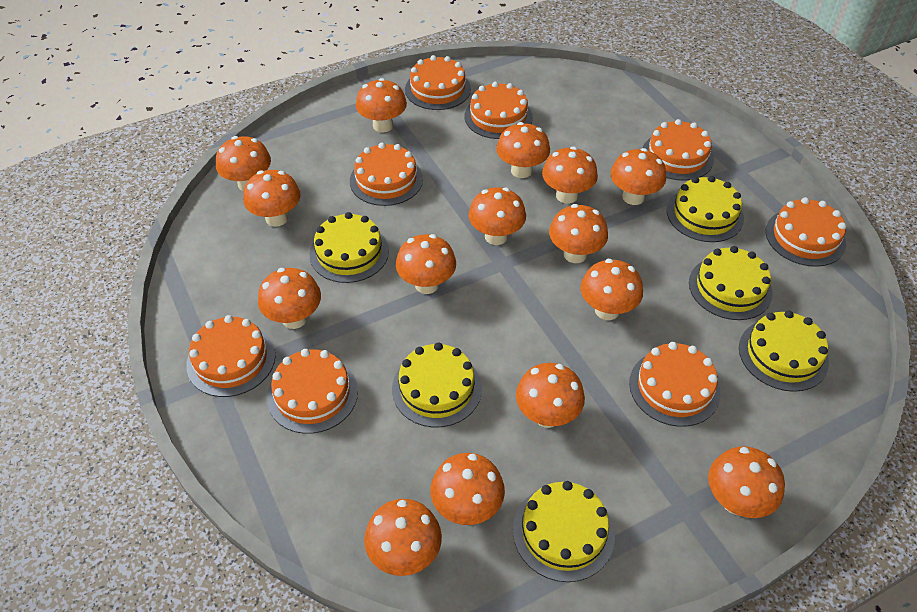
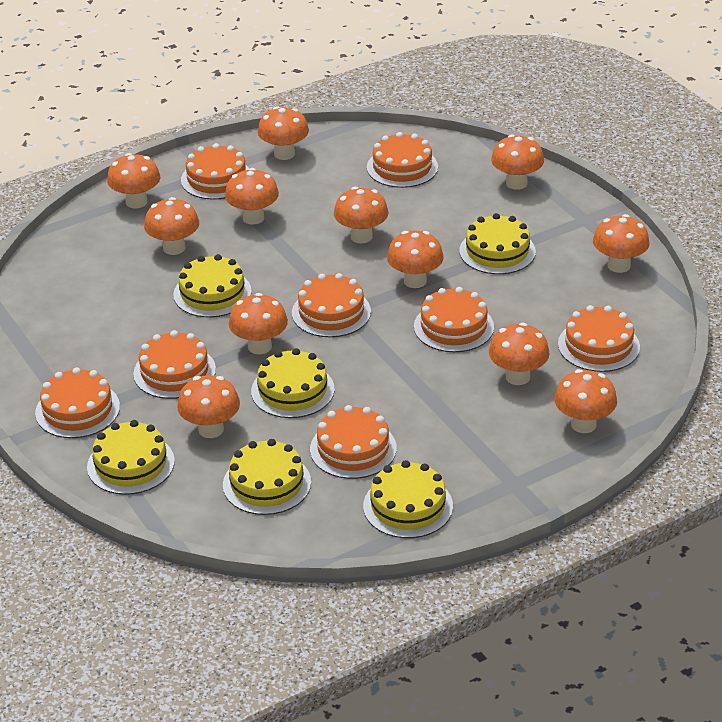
orange mushroom: 15 -> 12

